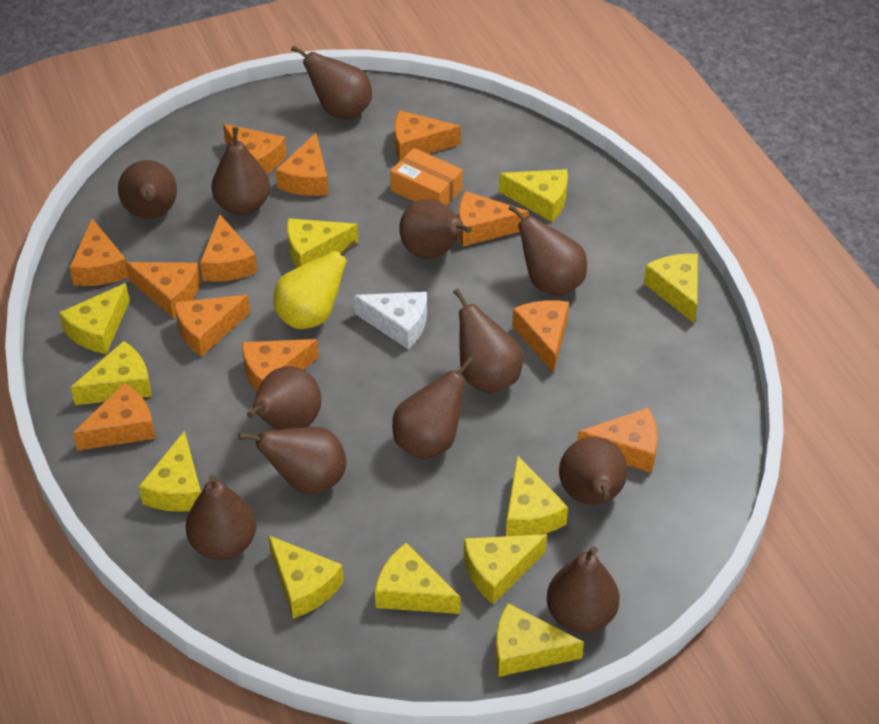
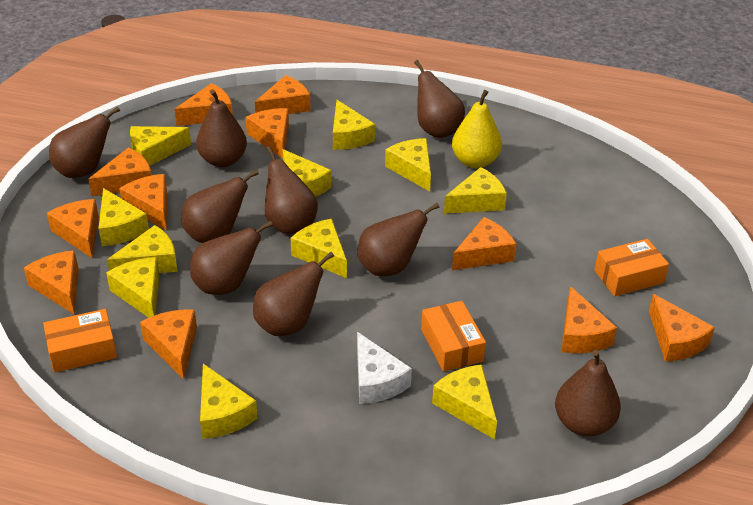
brown pear: 12 -> 9
orange box: 1 -> 3
orange cheese: 12 -> 11

